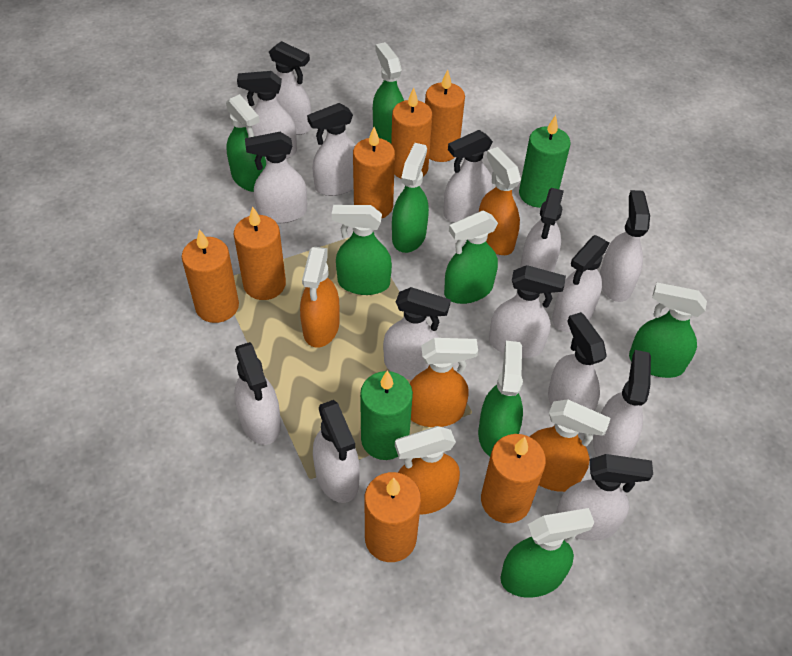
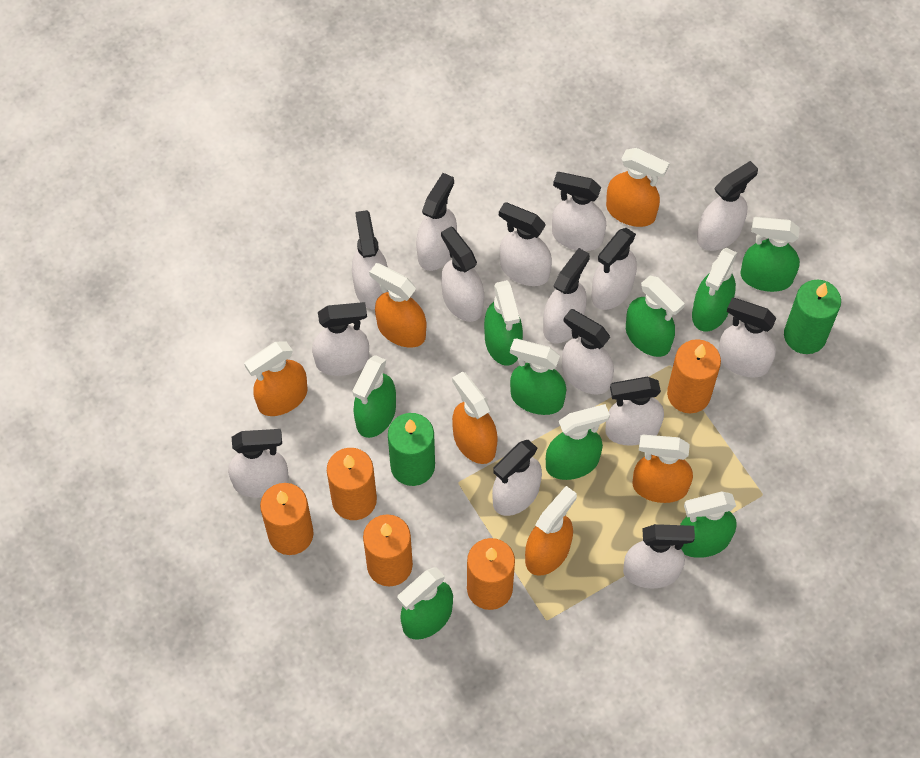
green spray bottle: 8 -> 9
orange candle: 7 -> 5
orange spray bottle: 5 -> 6

